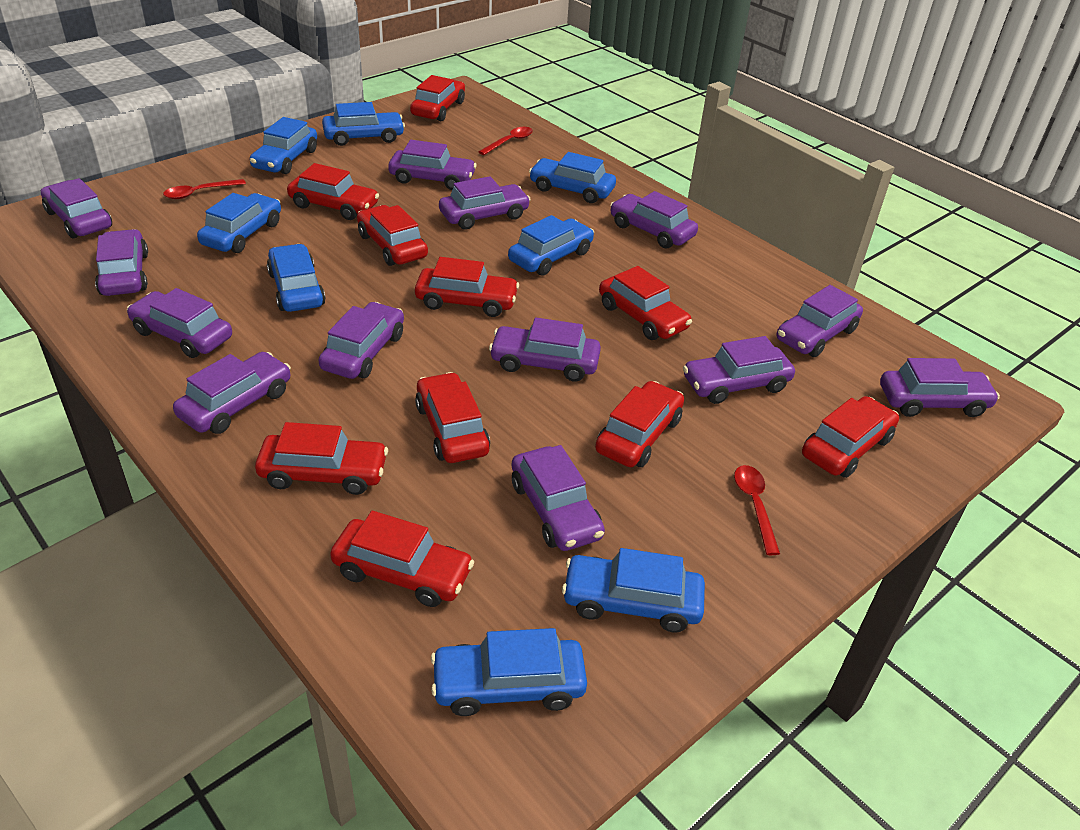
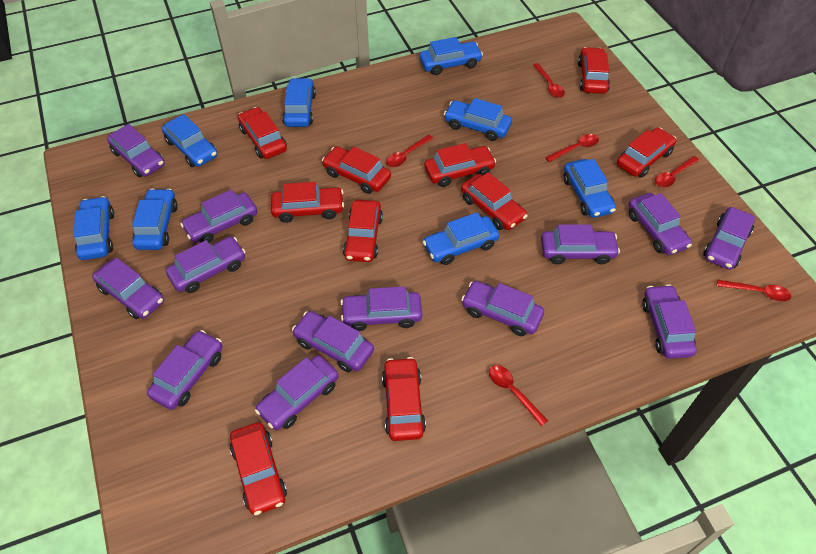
red spoon: 3 -> 6

